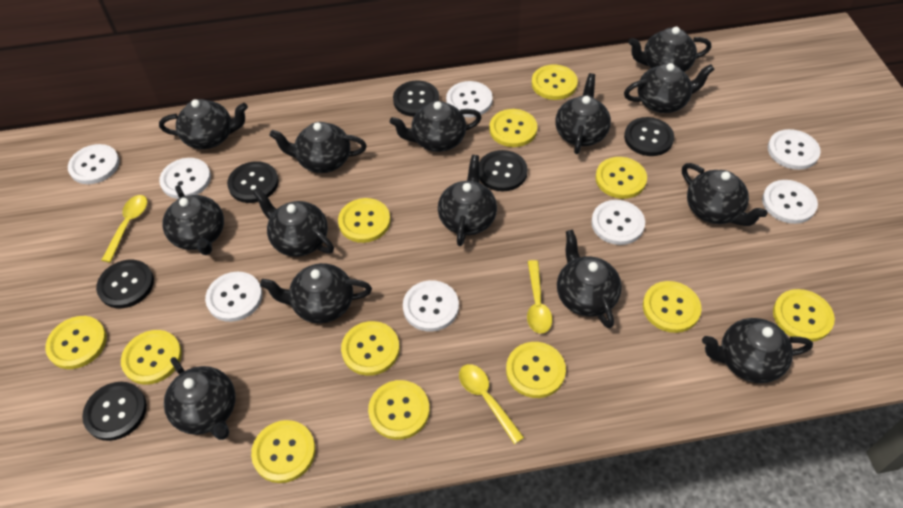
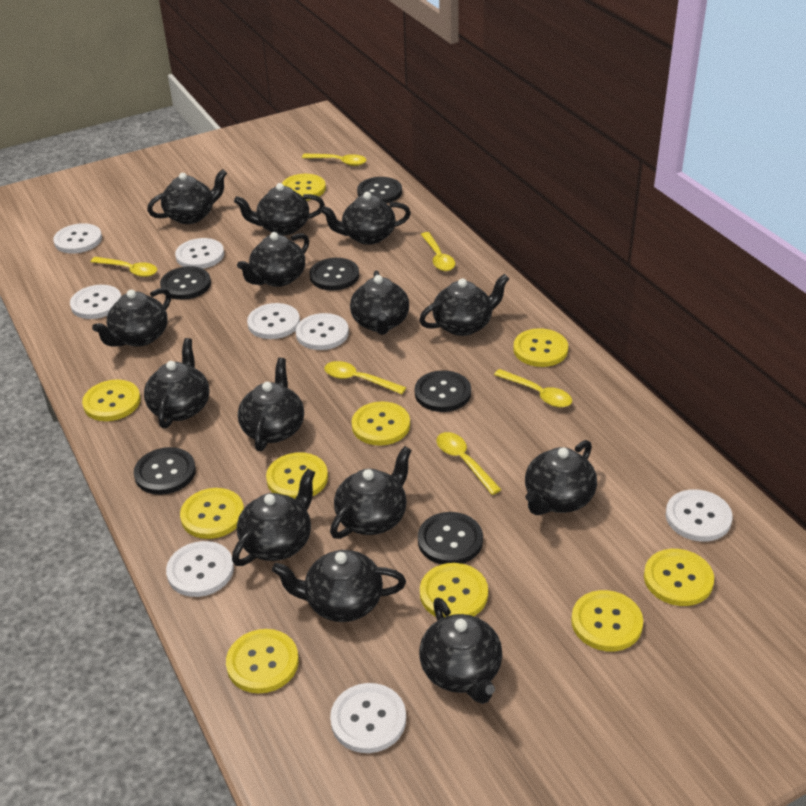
yellow button: 12 -> 10
yellow spoon: 3 -> 6

